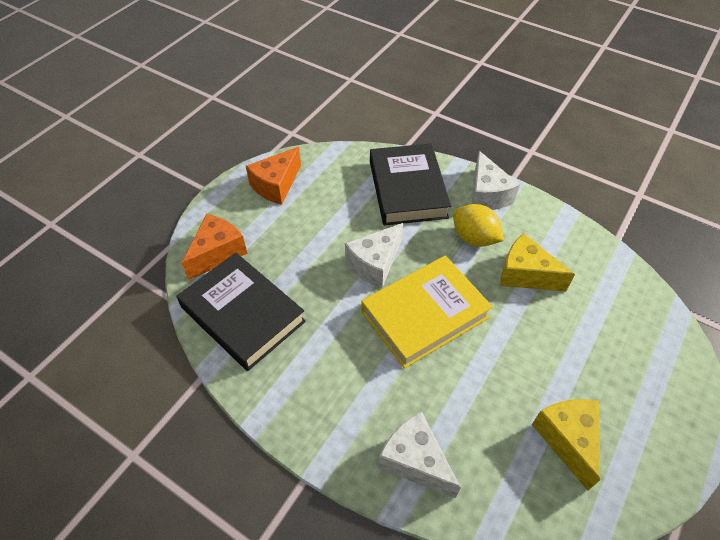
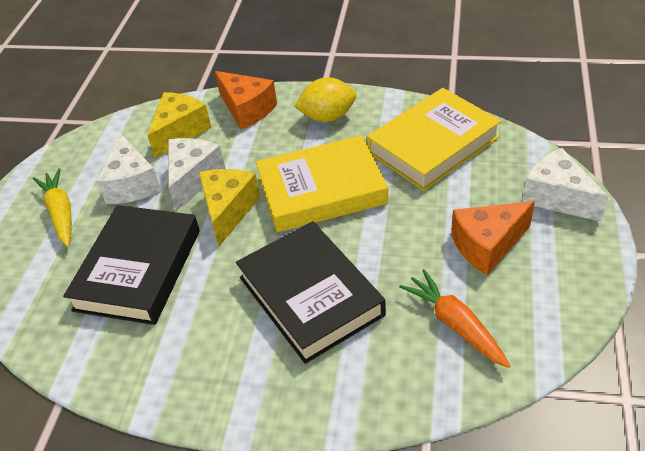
orange carrot: 0 -> 1
yellow book: 1 -> 2
yellow carrot: 0 -> 1

